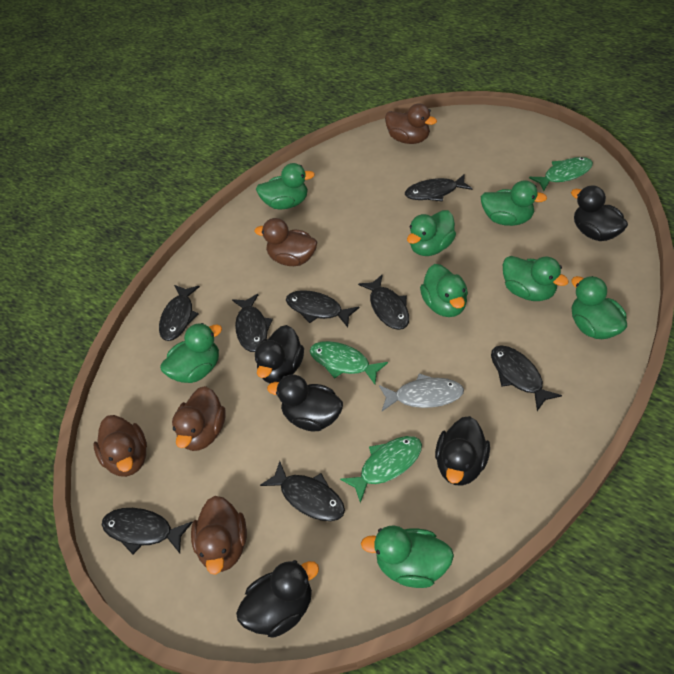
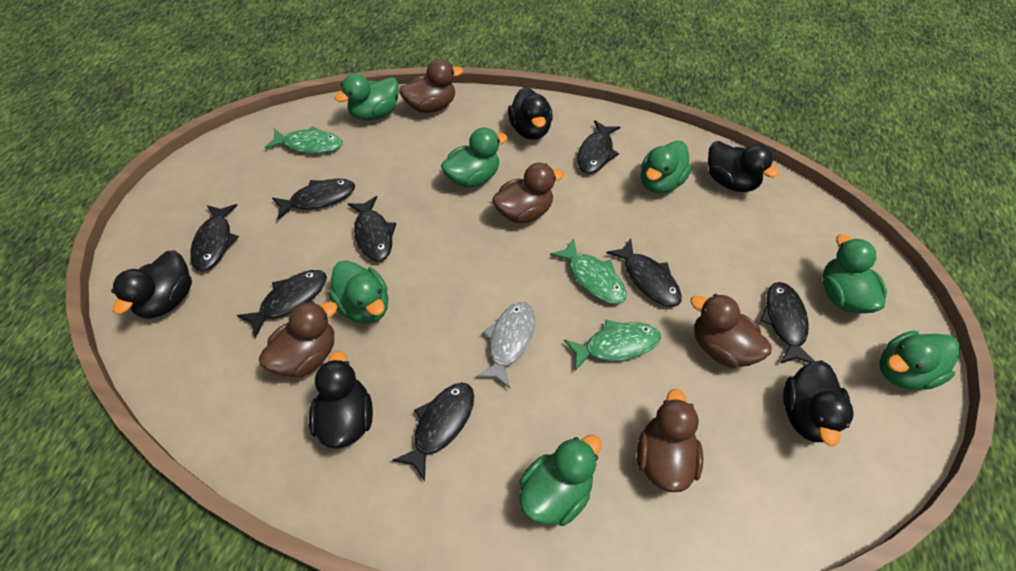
green duck: 8 -> 7

